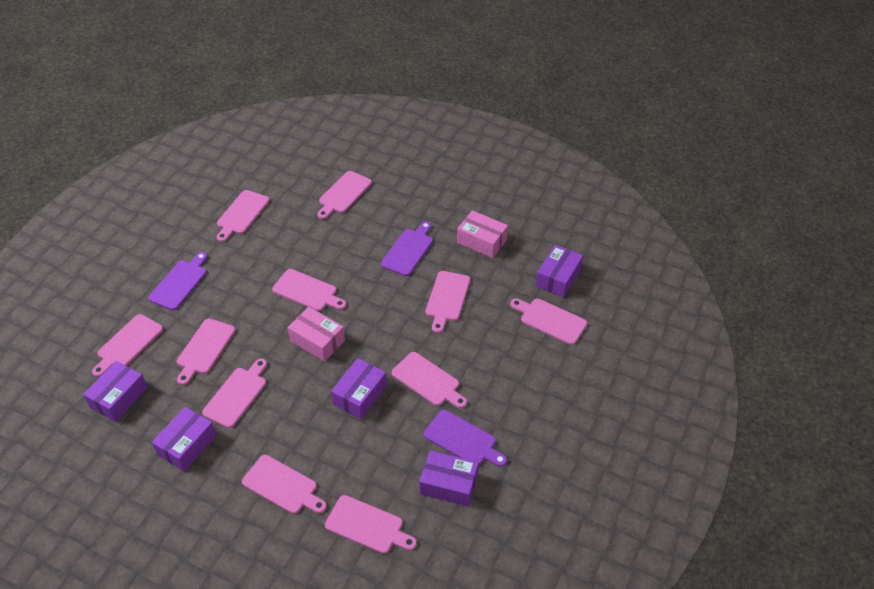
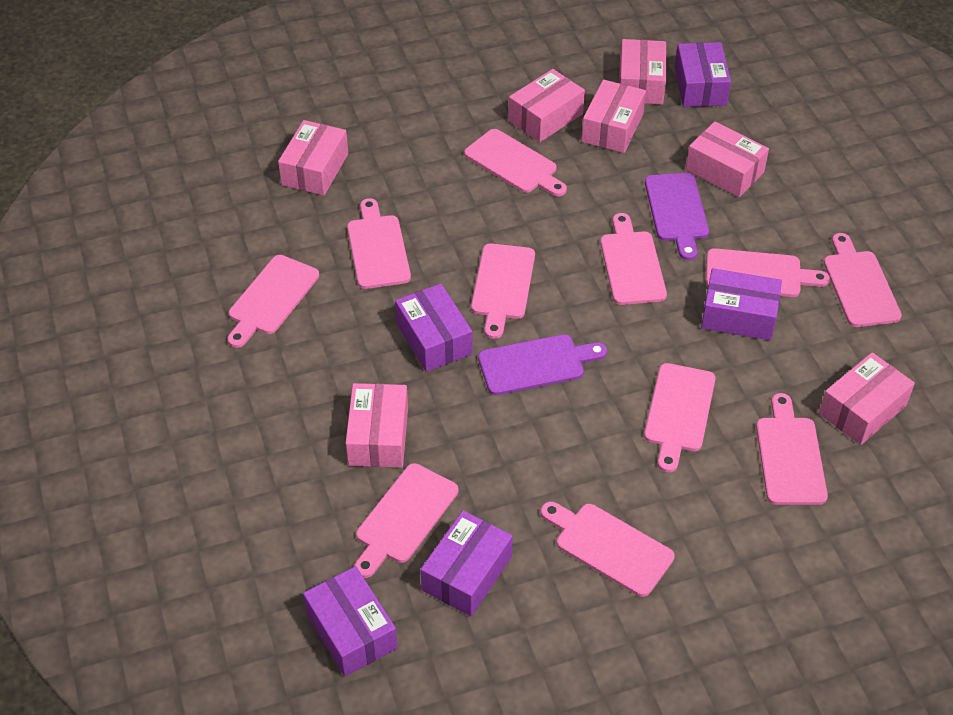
pink box: 2 -> 7
purple cutting board: 3 -> 2

